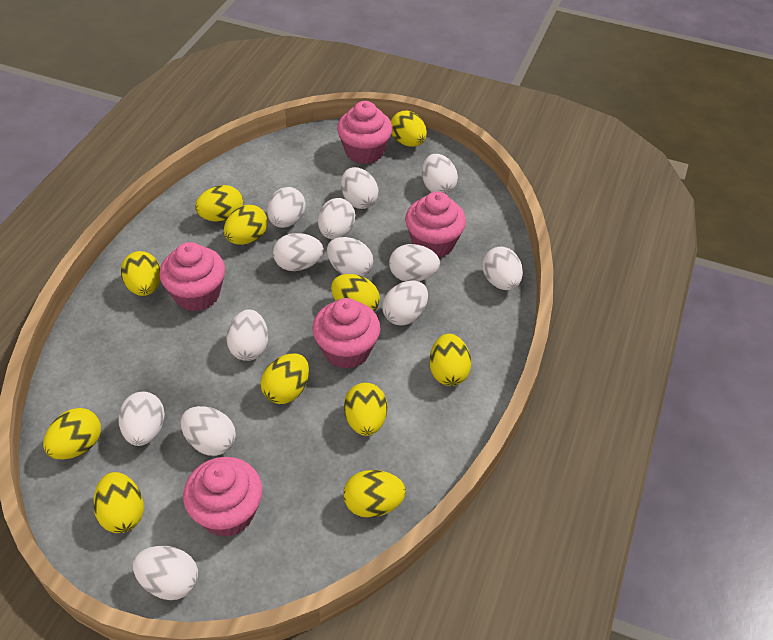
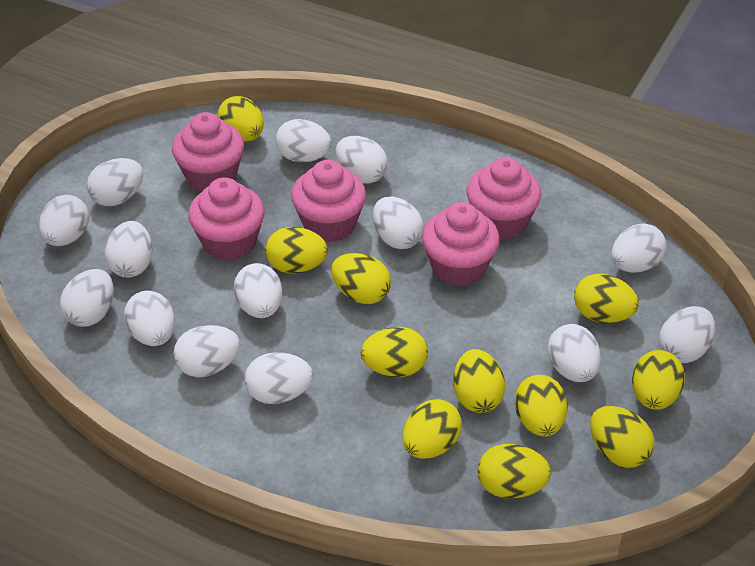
white egg: 13 -> 14

